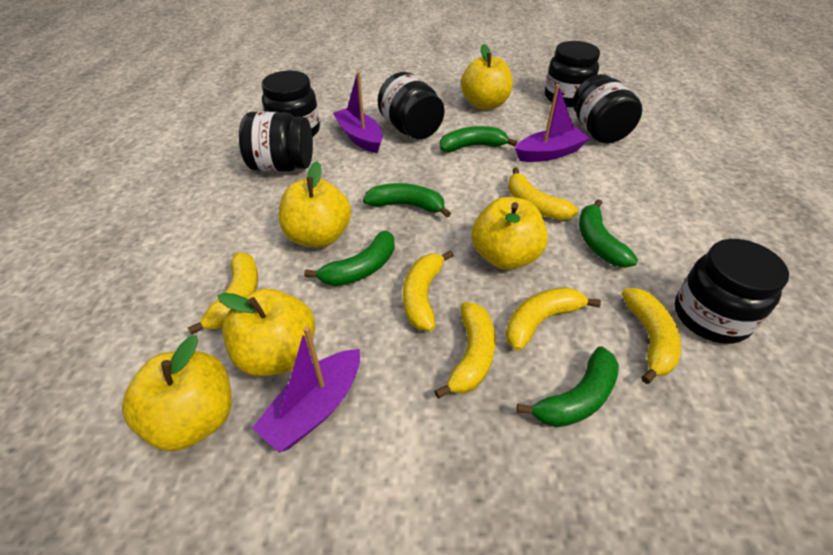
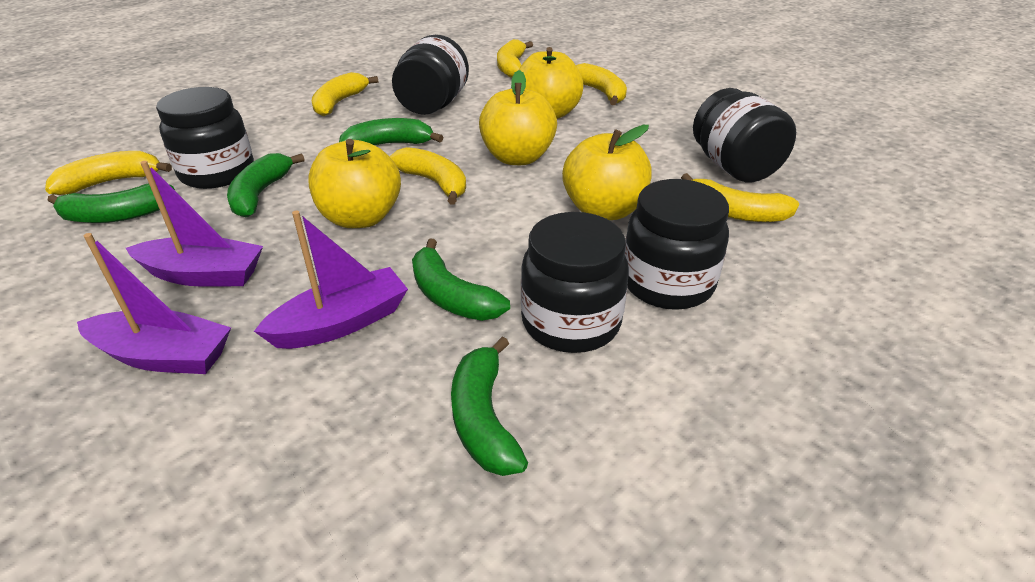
black jar: 6 -> 5
yellow apple: 5 -> 4

